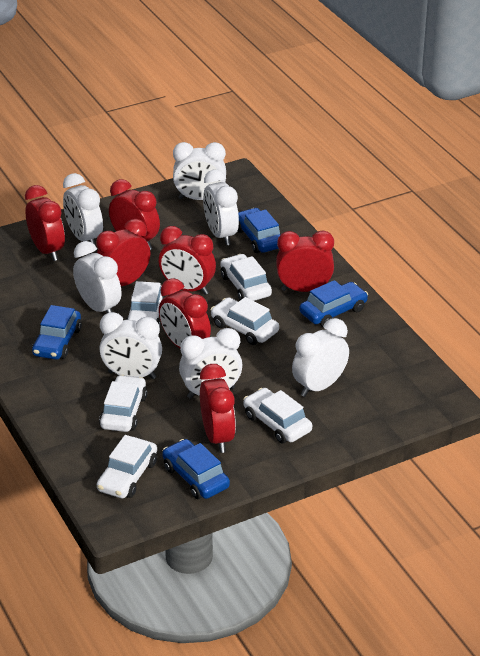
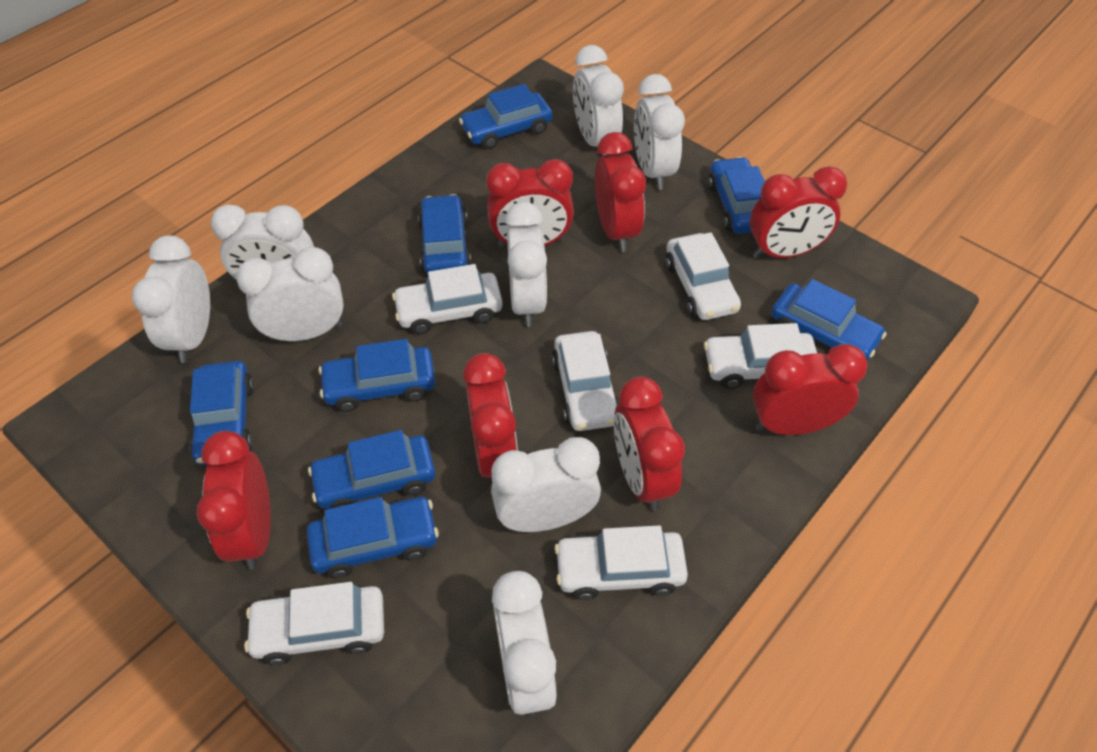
blue car: 4 -> 8
white clock: 7 -> 8

